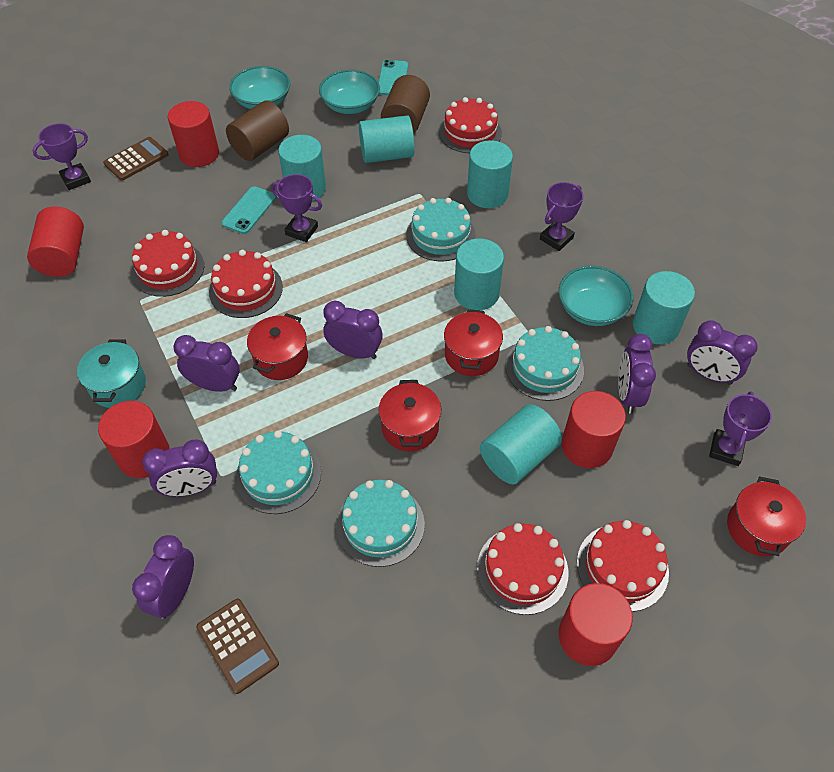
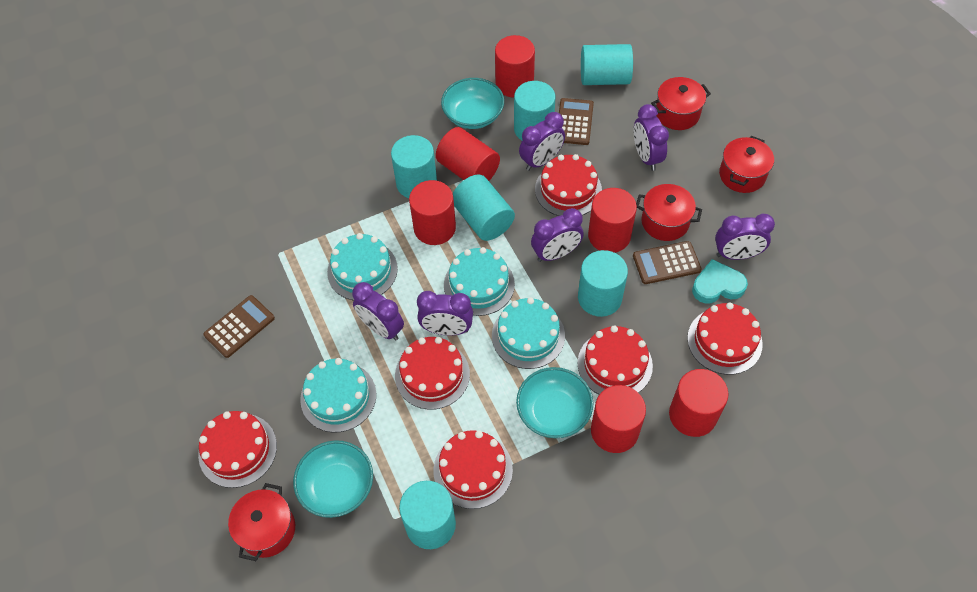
brown calculator: 2 -> 3
brown cylinder: 2 -> 0
purple trophy: 4 -> 0
red cake: 5 -> 6
red cylinder: 5 -> 6
turquoise heart: 0 -> 1
turquoise phone: 2 -> 0
turquoise pot: 1 -> 0

